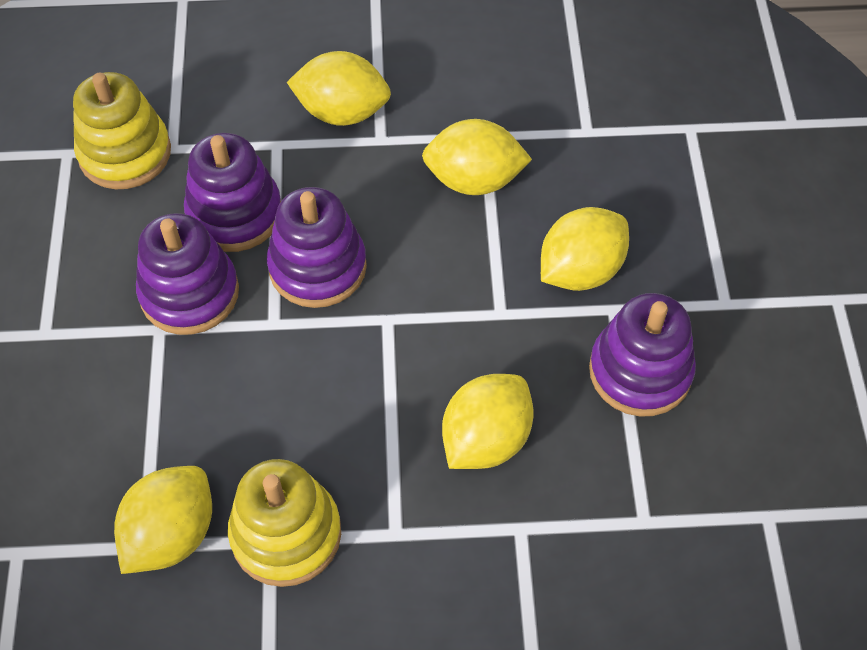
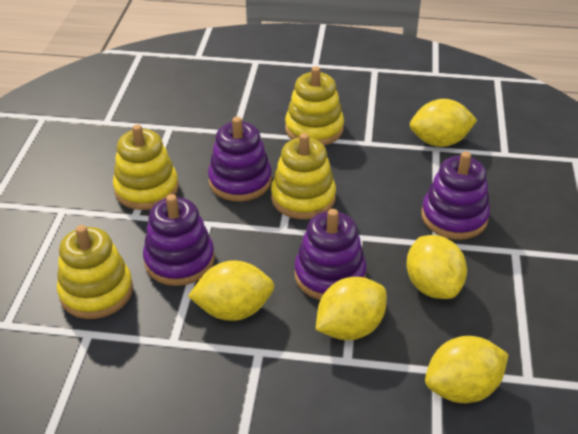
yellow stacking toy: 2 -> 4

